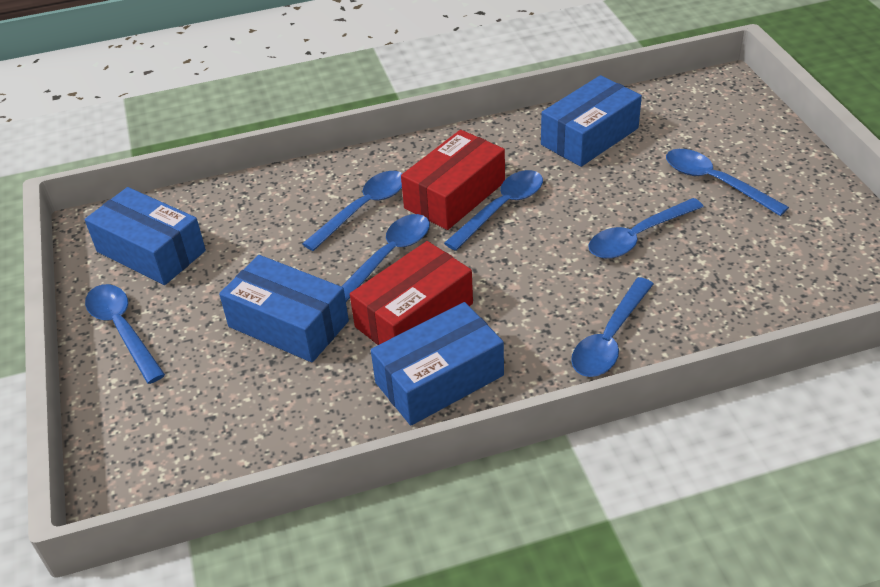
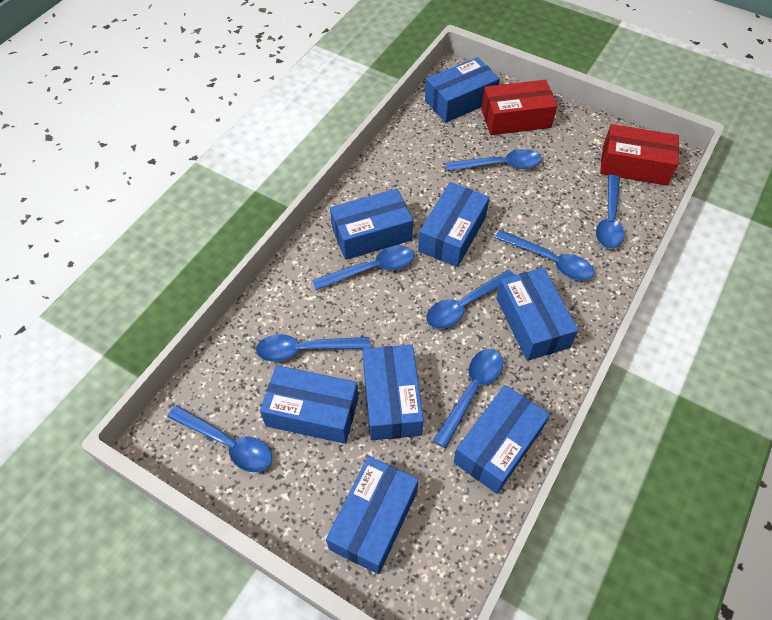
blue box: 4 -> 8
blue spoon: 7 -> 8

